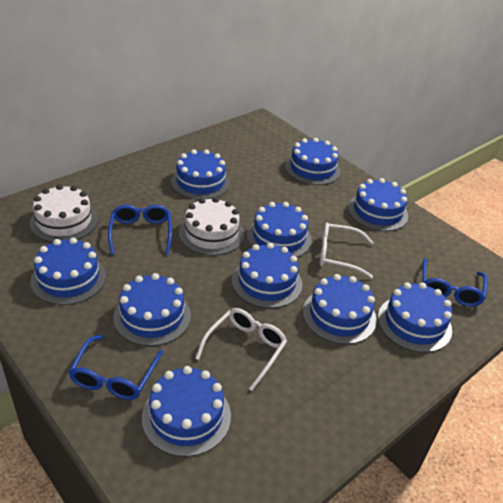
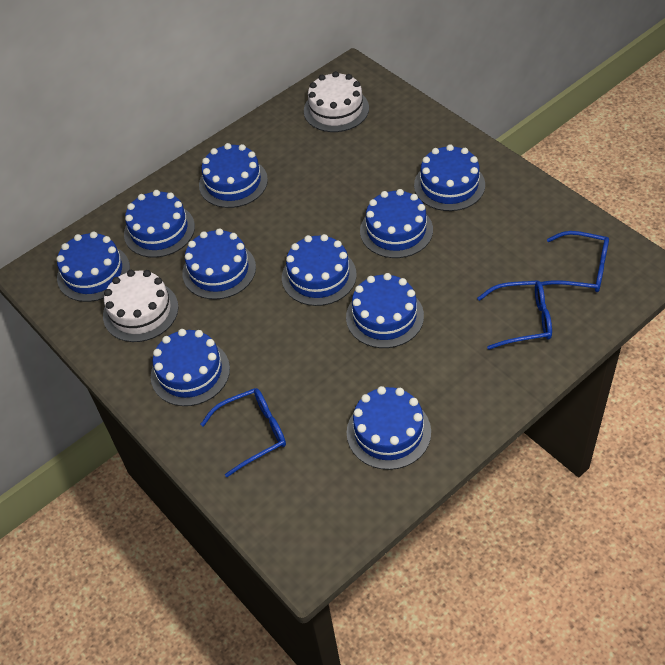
white glasses: 2 -> 0

